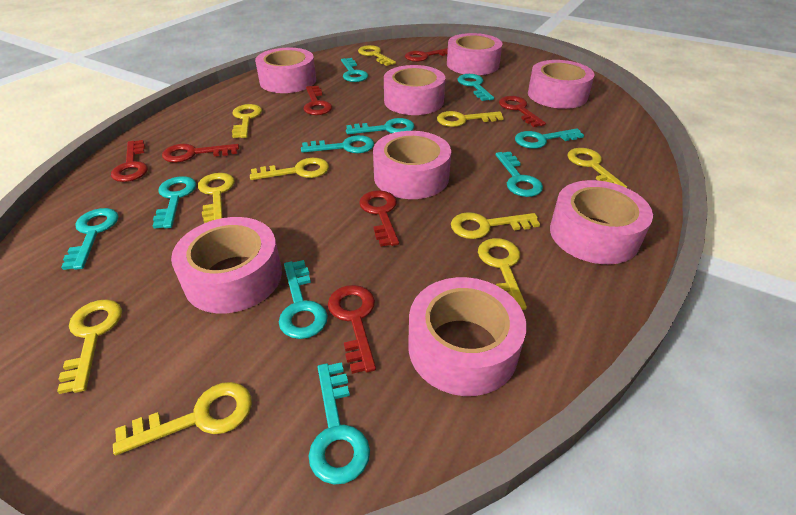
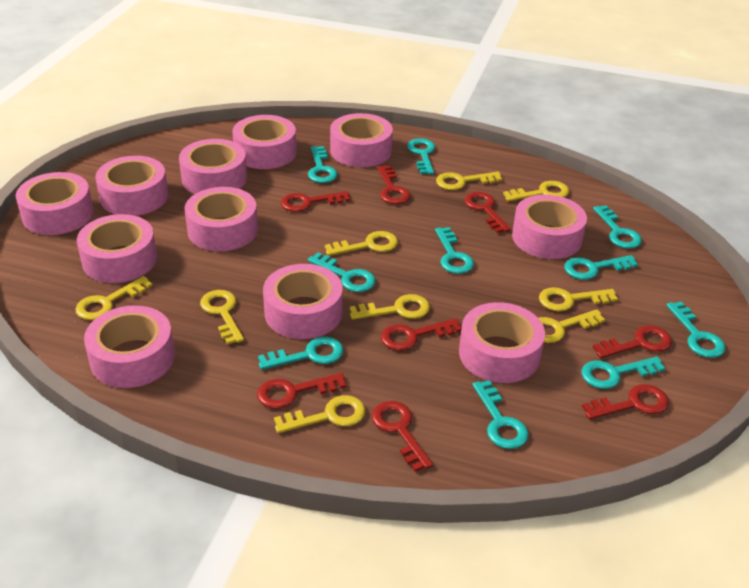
pink tape: 8 -> 11
red key: 7 -> 8
yellow key: 10 -> 9

